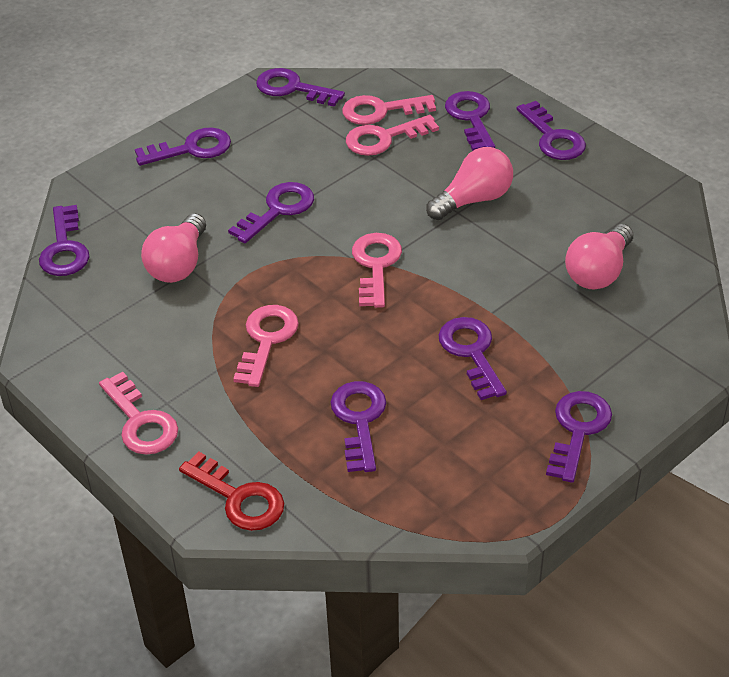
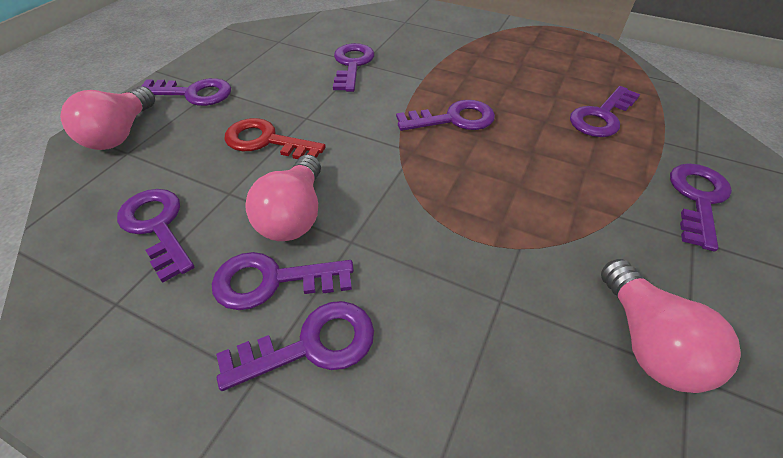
pink key: 5 -> 0
purple key: 9 -> 8

